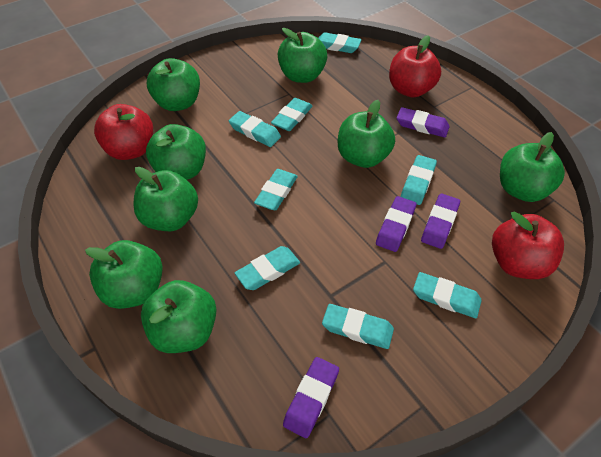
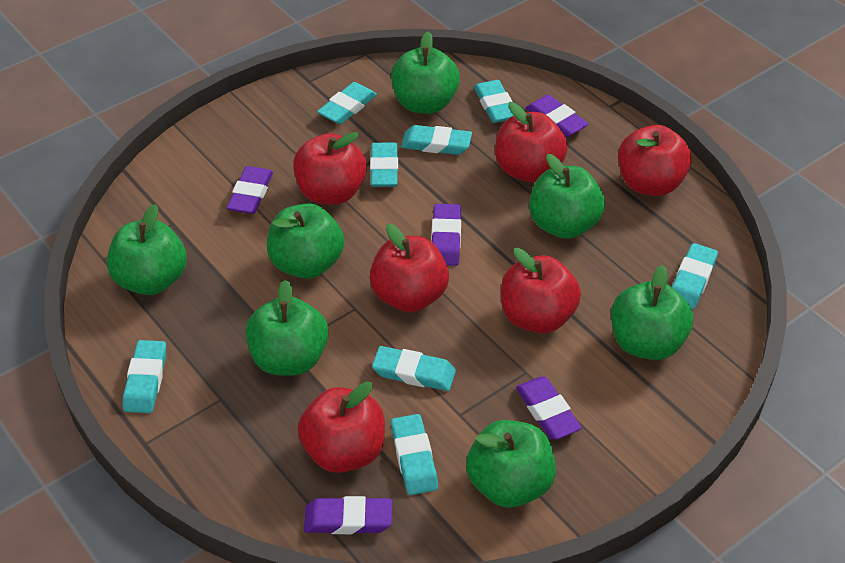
green apple: 8 -> 7
purple eraser: 4 -> 5
red apple: 3 -> 6

